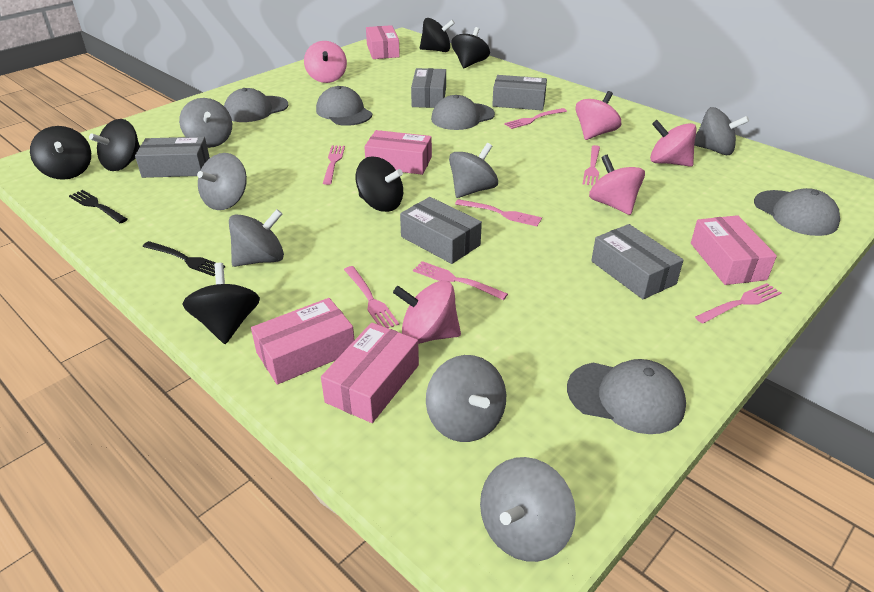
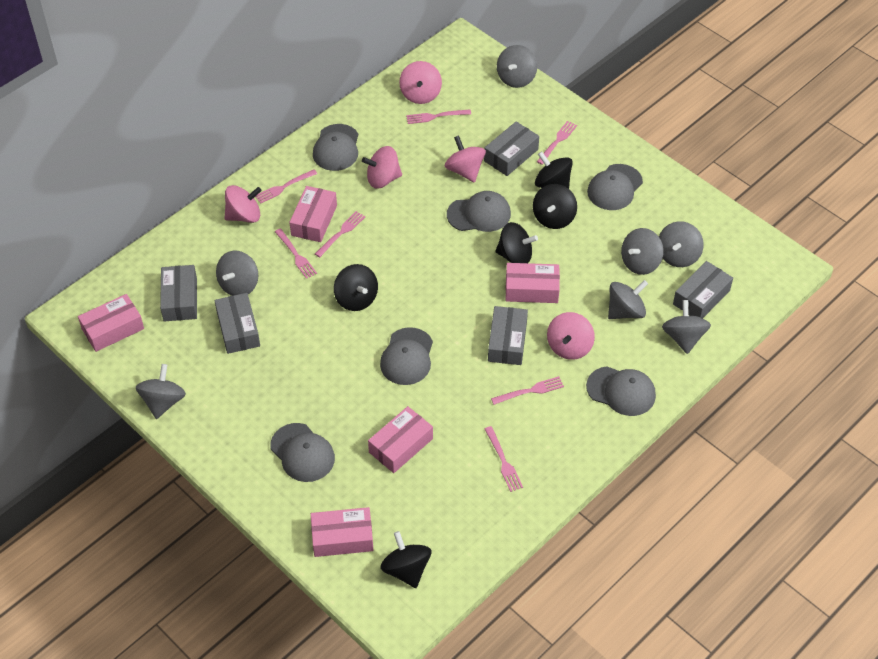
black fork: 2 -> 0
black spinning top: 6 -> 5
grey cap: 5 -> 6

